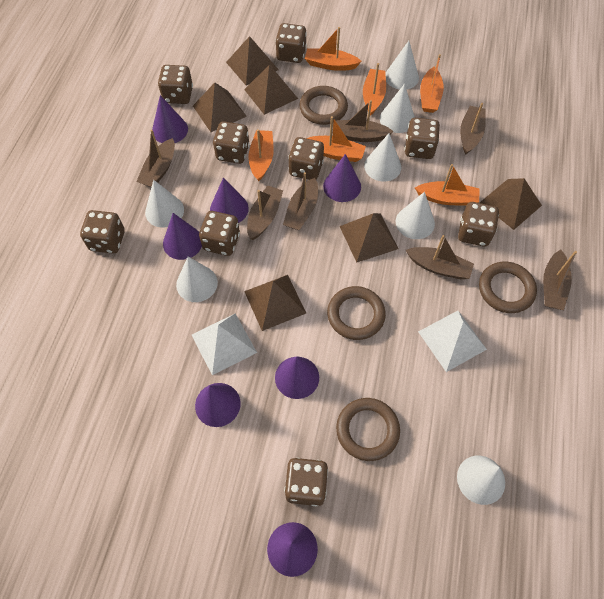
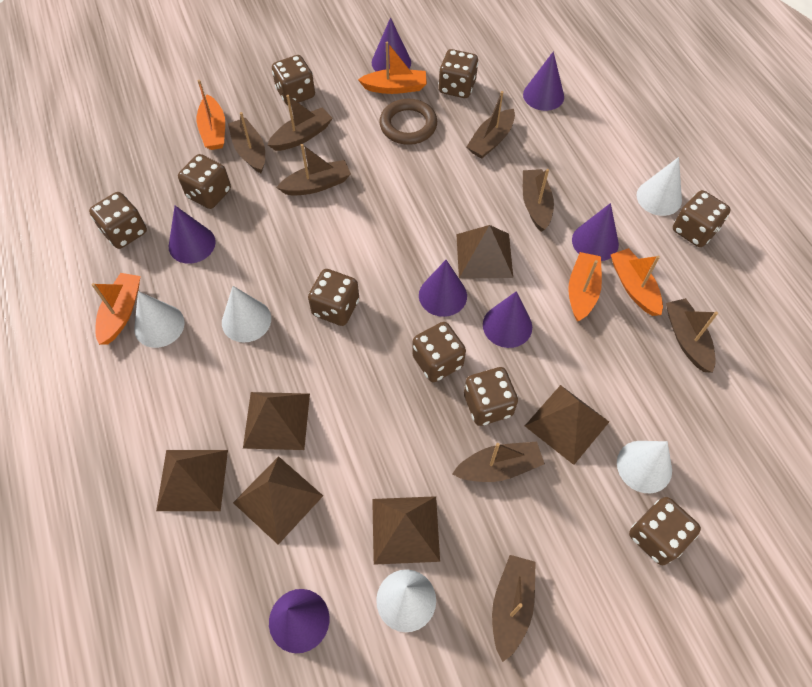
brown boat: 7 -> 8
brown ring: 4 -> 1
orange boat: 6 -> 5
white cone: 7 -> 5
white pyramid: 2 -> 0

